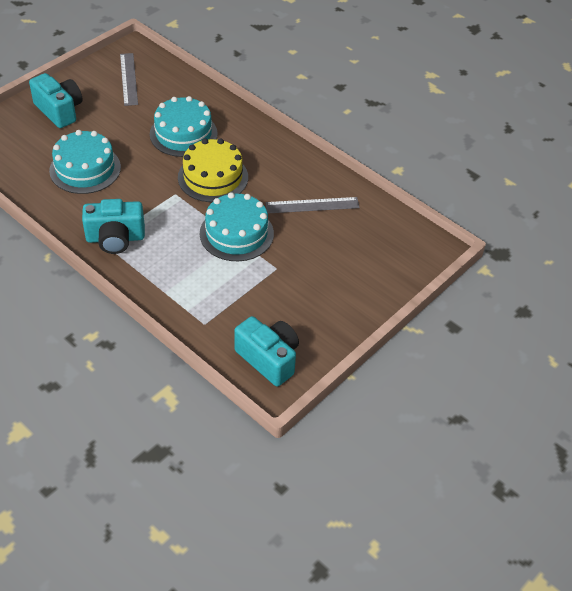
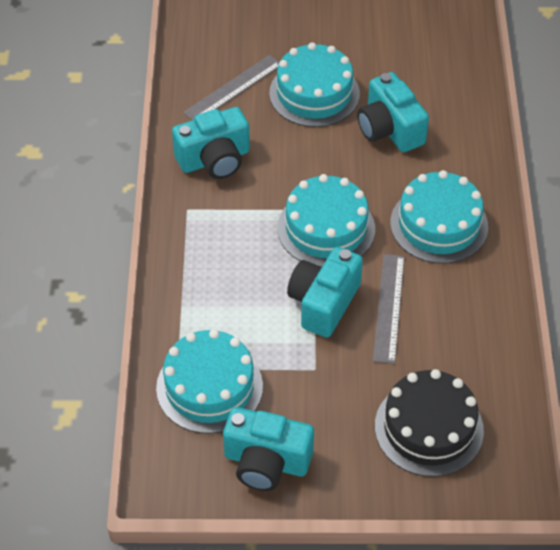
black cake: 0 -> 1
turquoise cake: 3 -> 4
turquoise camera: 3 -> 4
yellow cake: 1 -> 0

